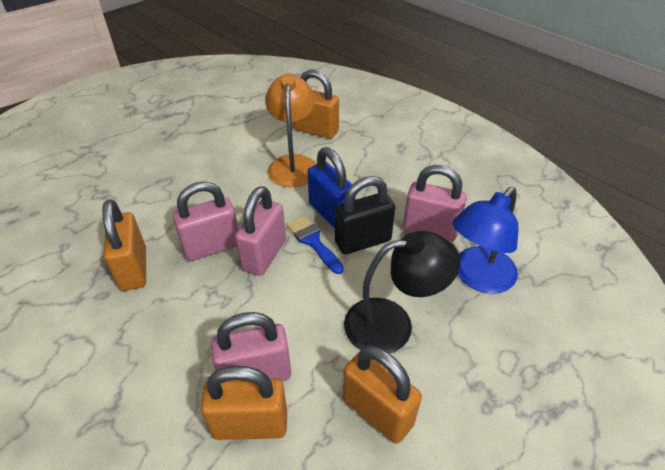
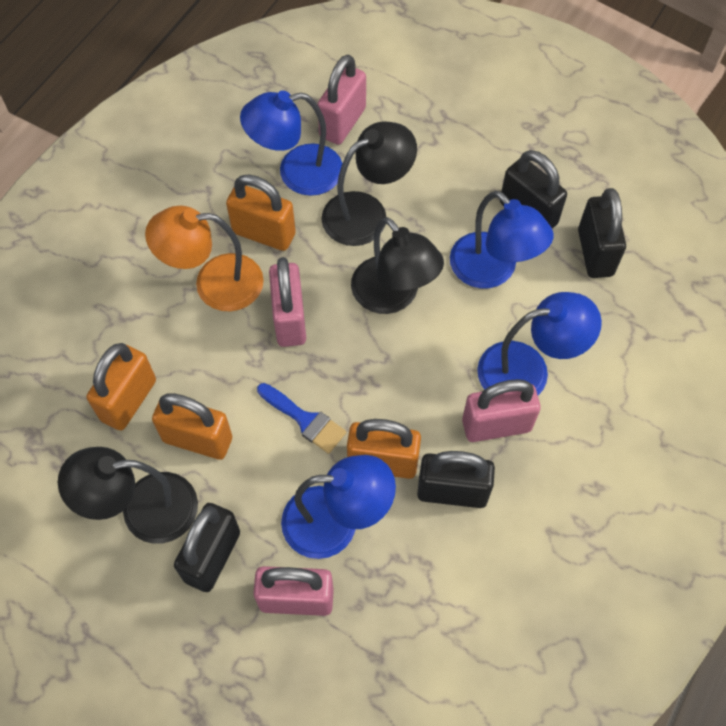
black lamp: 1 -> 3
black padlock: 1 -> 4
blue lamp: 1 -> 4
blue padlock: 1 -> 0

